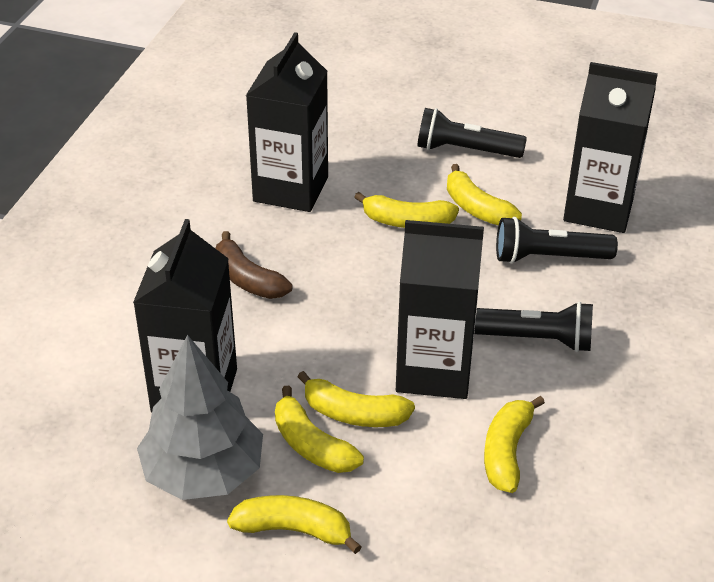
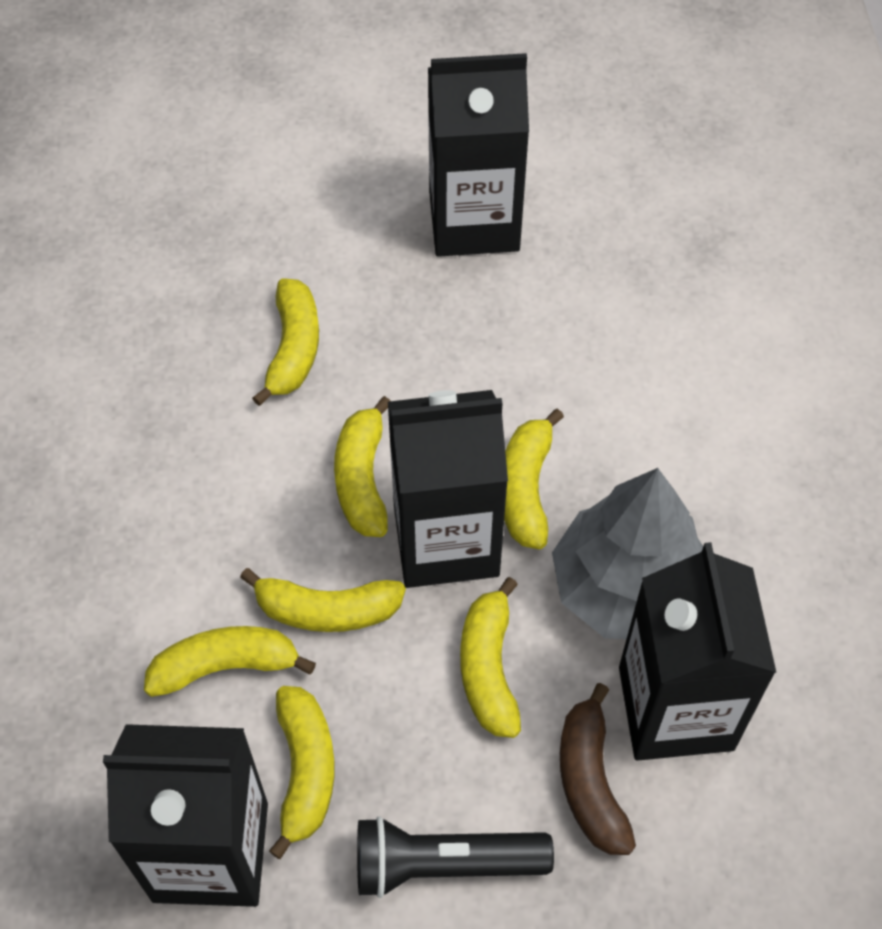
black flashlight: 3 -> 1
yellow banana: 6 -> 7

